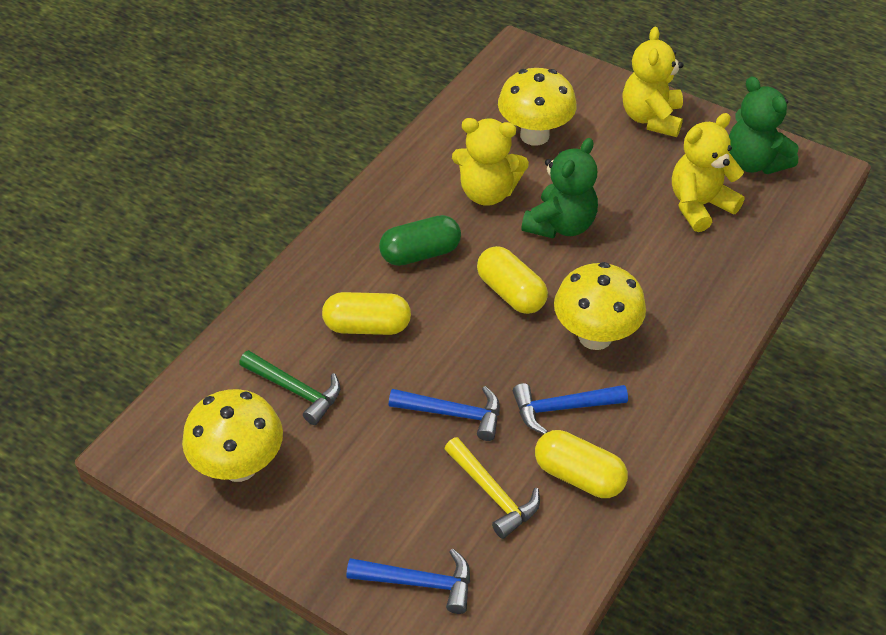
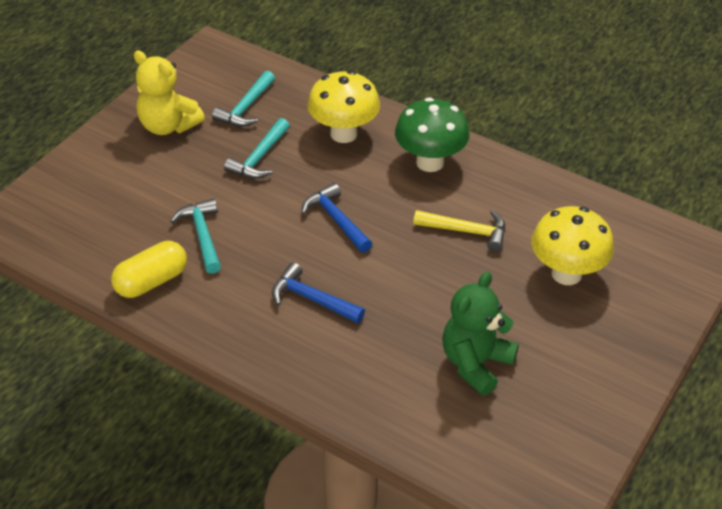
blue hammer: 3 -> 2
green capsule: 1 -> 0
green hammer: 1 -> 0
green mushroom: 0 -> 1
green teddy bear: 2 -> 1
turquoise hammer: 0 -> 3
yellow capsule: 3 -> 1
yellow mushroom: 3 -> 2
yellow teddy bear: 3 -> 1

